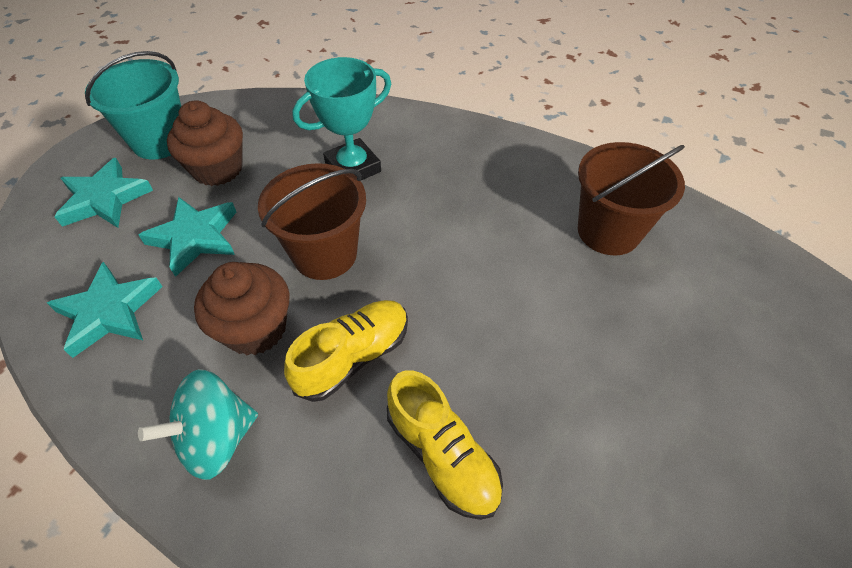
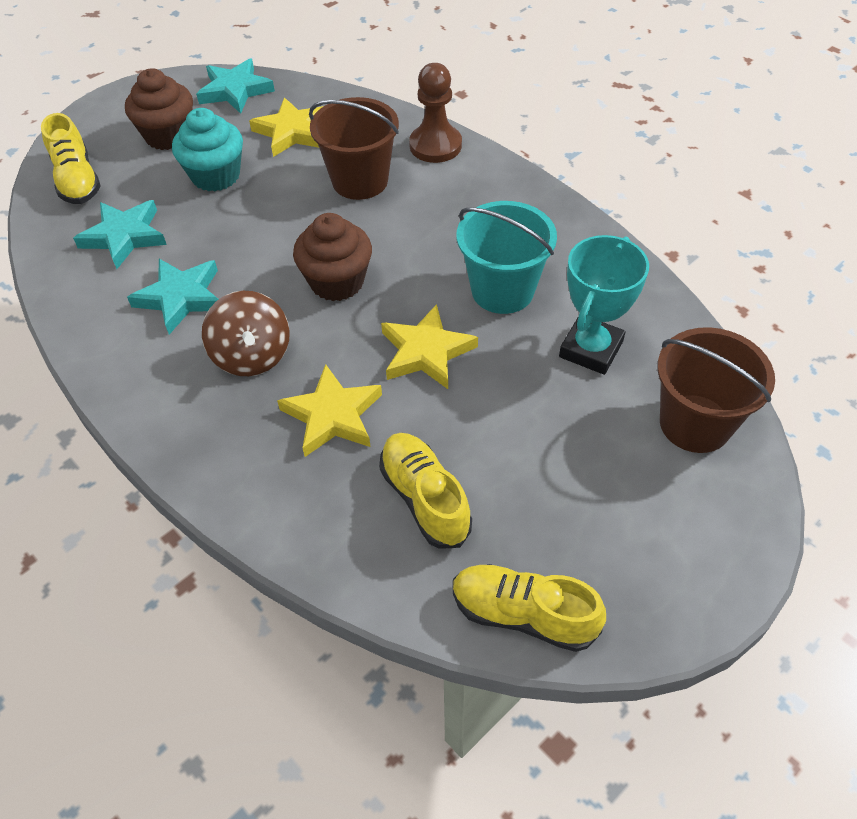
brown pawn: 0 -> 1
brown spinning top: 0 -> 1
turquoise cupcake: 0 -> 1
turquoise spinning top: 1 -> 0
yellow shoe: 2 -> 3
yellow star: 0 -> 3

